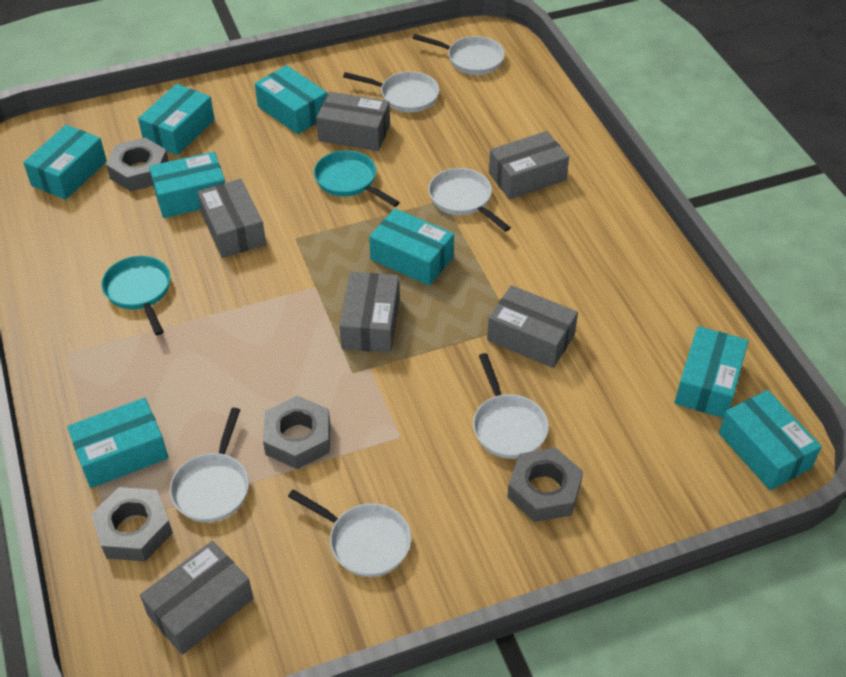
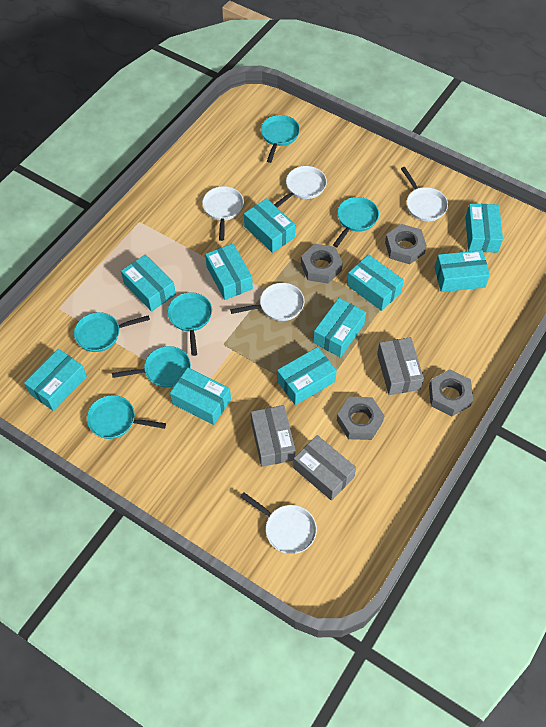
grey box: 6 -> 3
turquoise box: 8 -> 10
turquoise pan: 2 -> 6
white pan: 6 -> 5

